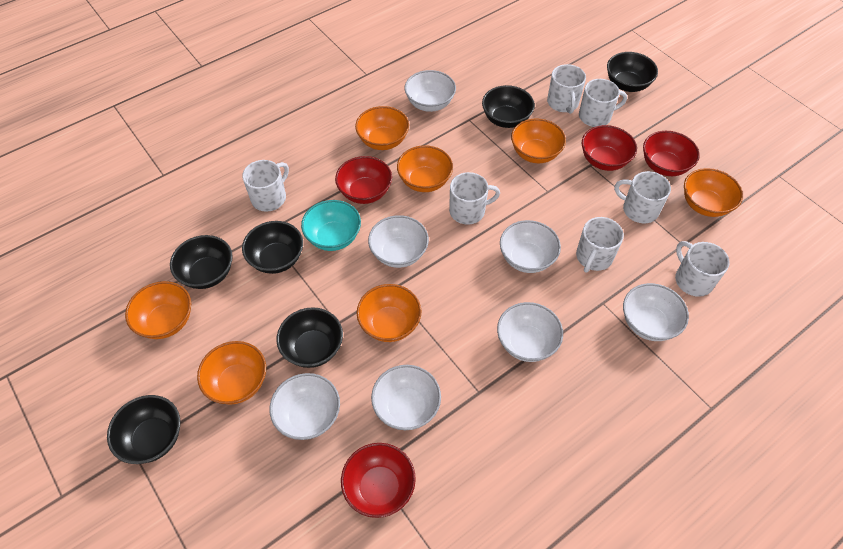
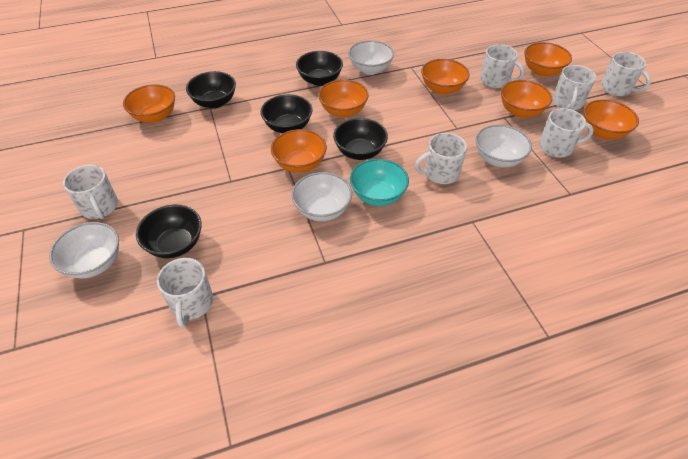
black bowl: 6 -> 5
red bowl: 4 -> 0
white bowl: 7 -> 4

